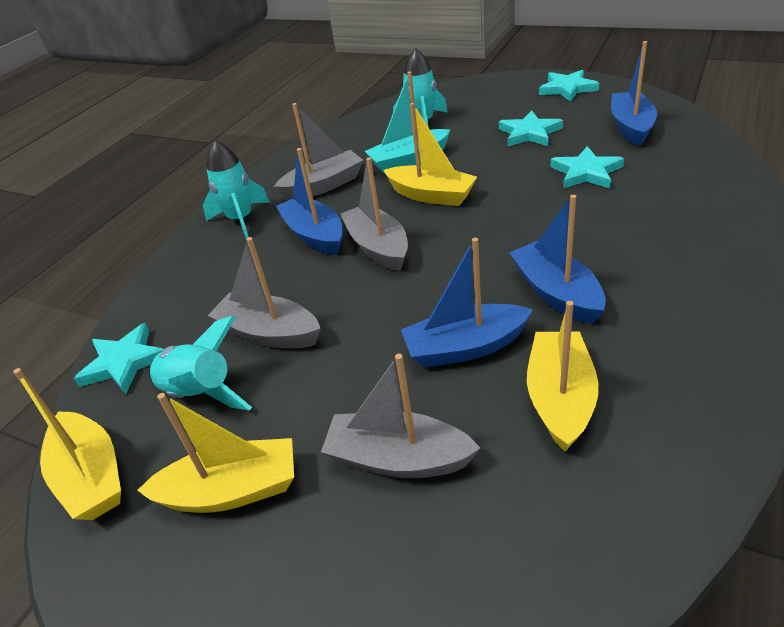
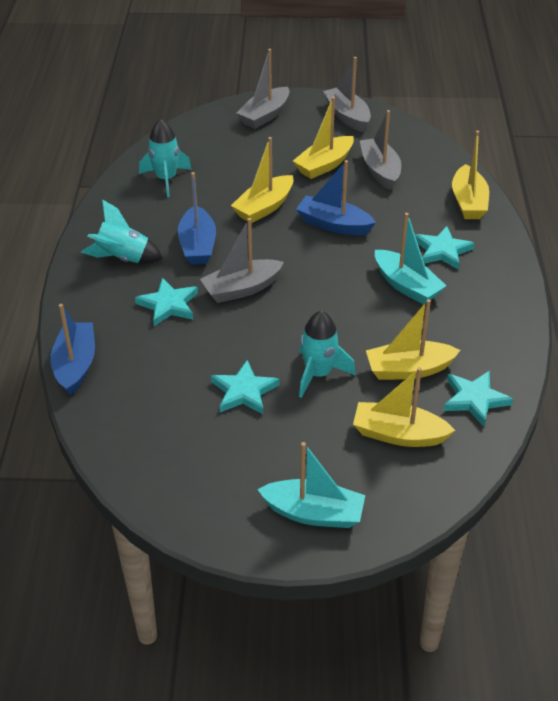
blue boat: 4 -> 3
turquoise boat: 1 -> 2
yellow boat: 4 -> 5

